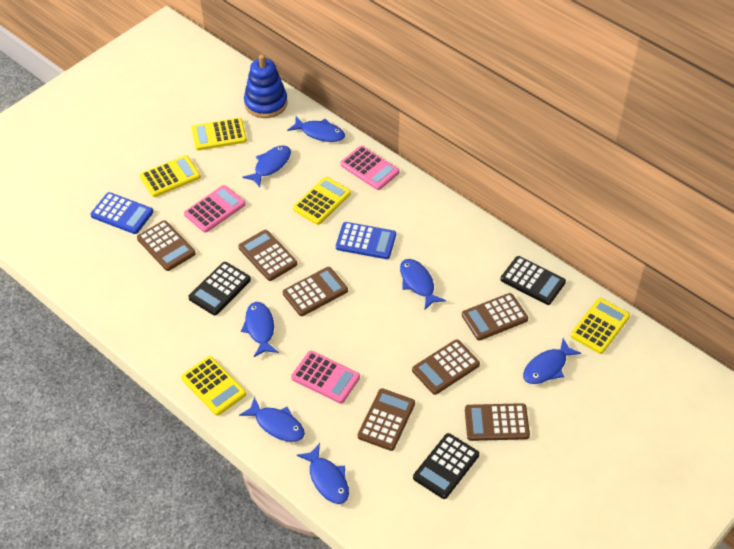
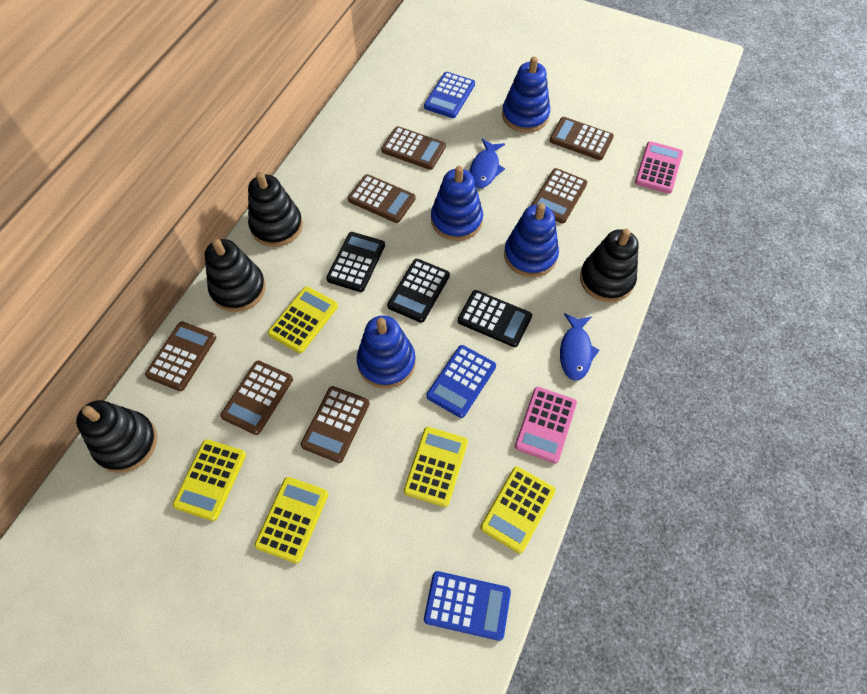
black stacking toy: 0 -> 4
blue calculator: 2 -> 3
blue fish: 7 -> 2
blue stacking toy: 1 -> 4
pink calculator: 3 -> 2

